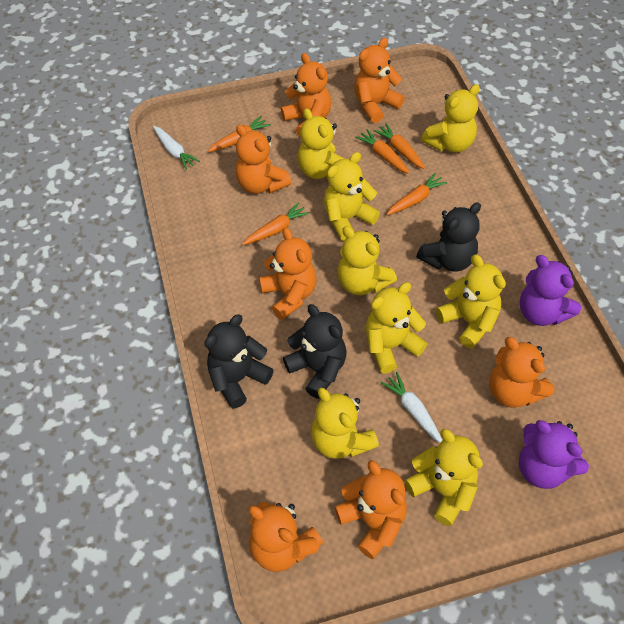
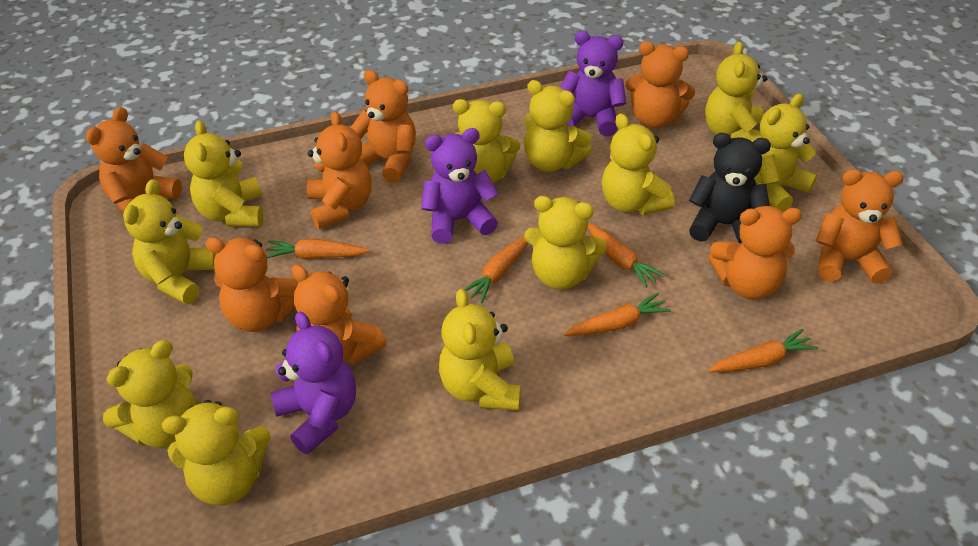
black teddy bear: 3 -> 1
orange teddy bear: 7 -> 8
purple teddy bear: 2 -> 3
white carrot: 2 -> 0
yellow teddy bear: 8 -> 11

